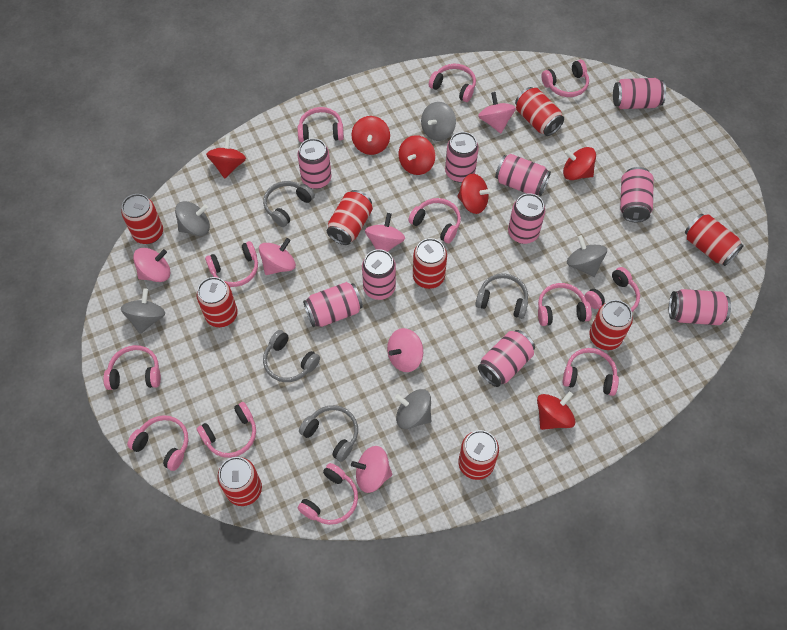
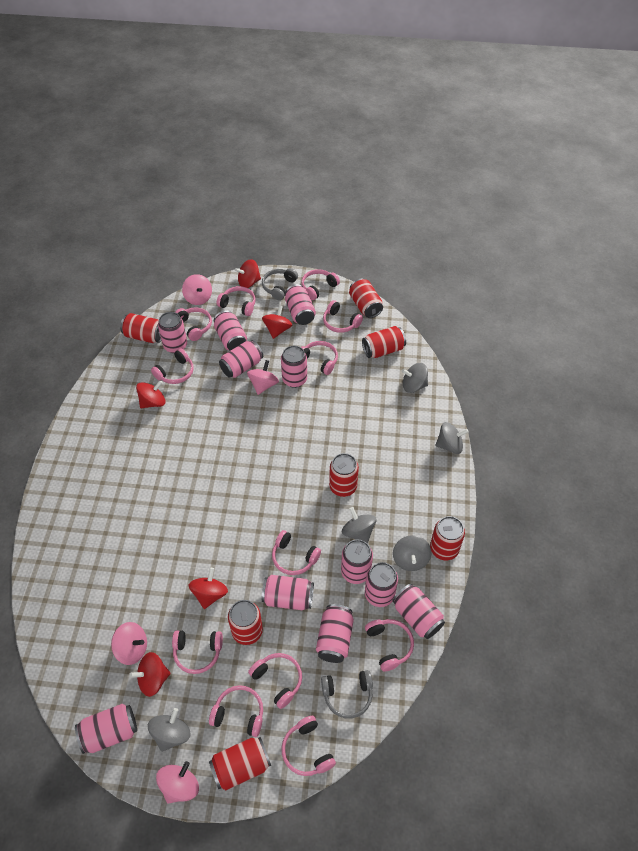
grey headphones: 4 -> 2
pink can: 10 -> 11
pink spinning top: 6 -> 4
red can: 9 -> 7
red spinning top: 6 -> 5

